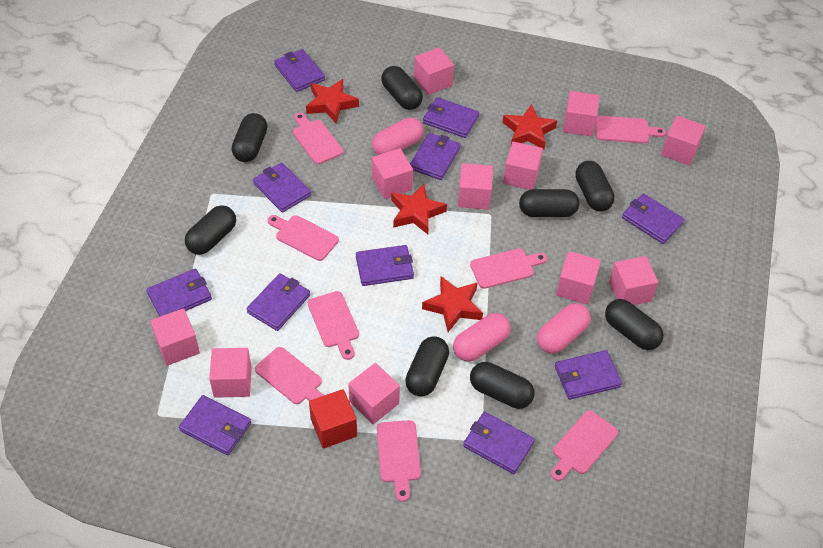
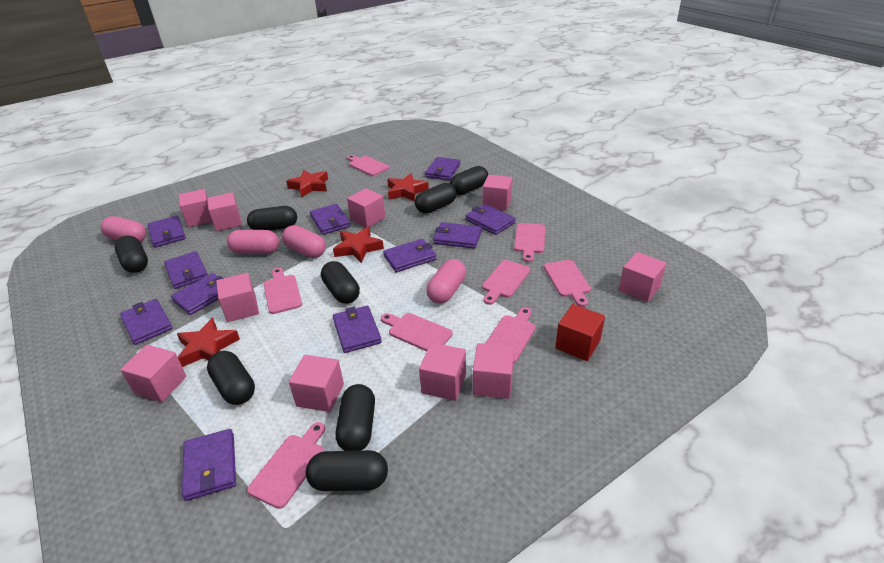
pink capsule: 3 -> 4
pink cube: 11 -> 10

